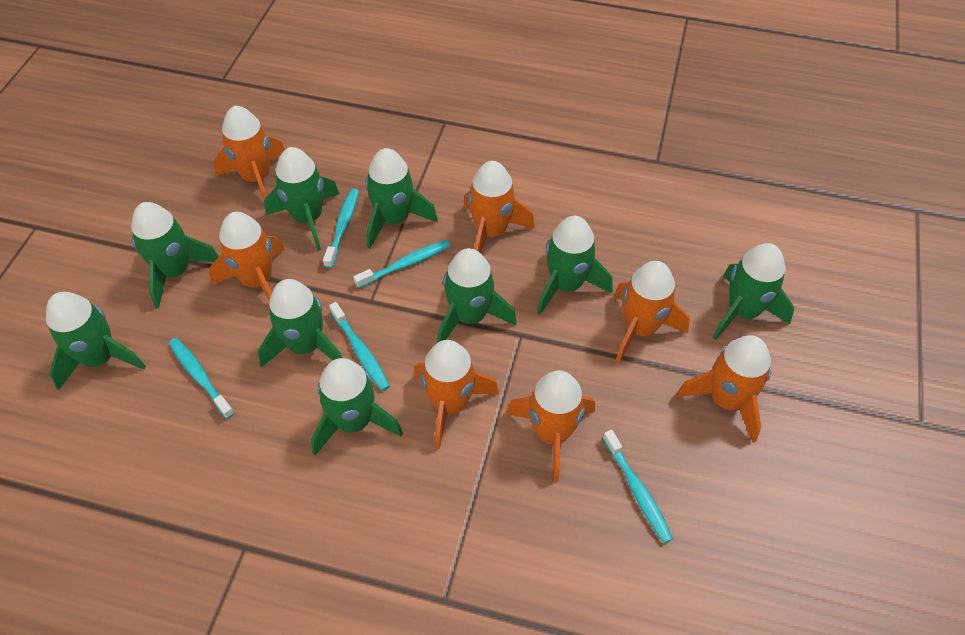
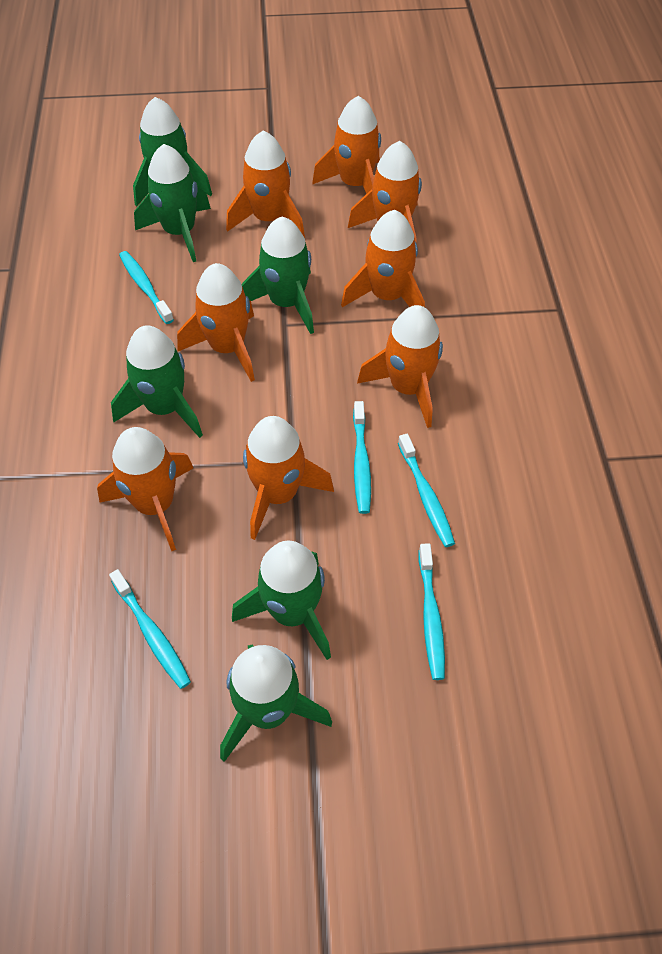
green rocket: 9 -> 6
orange rocket: 7 -> 8

